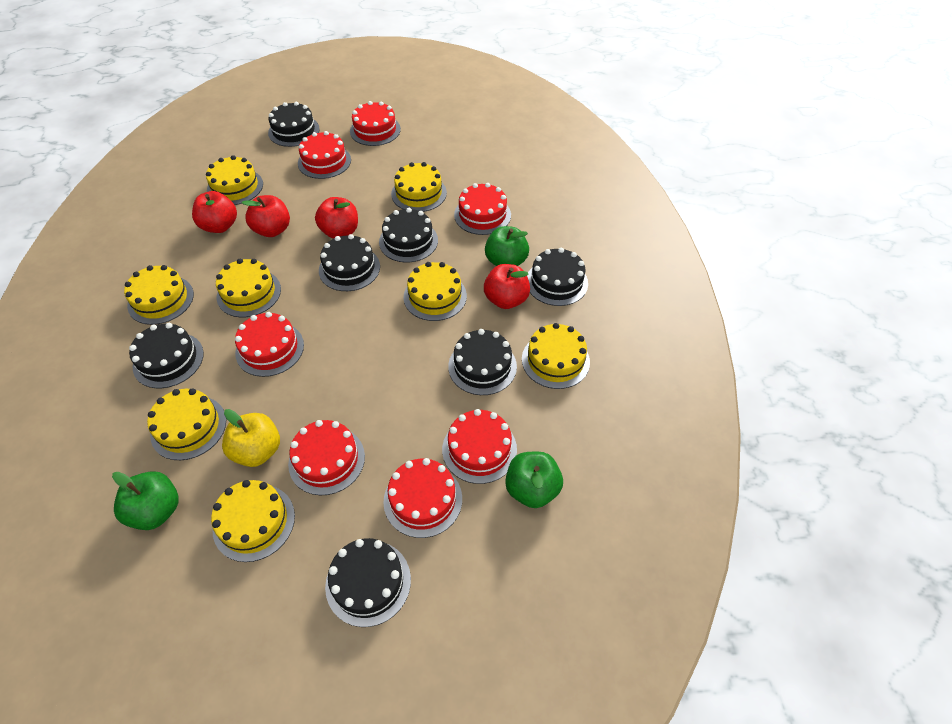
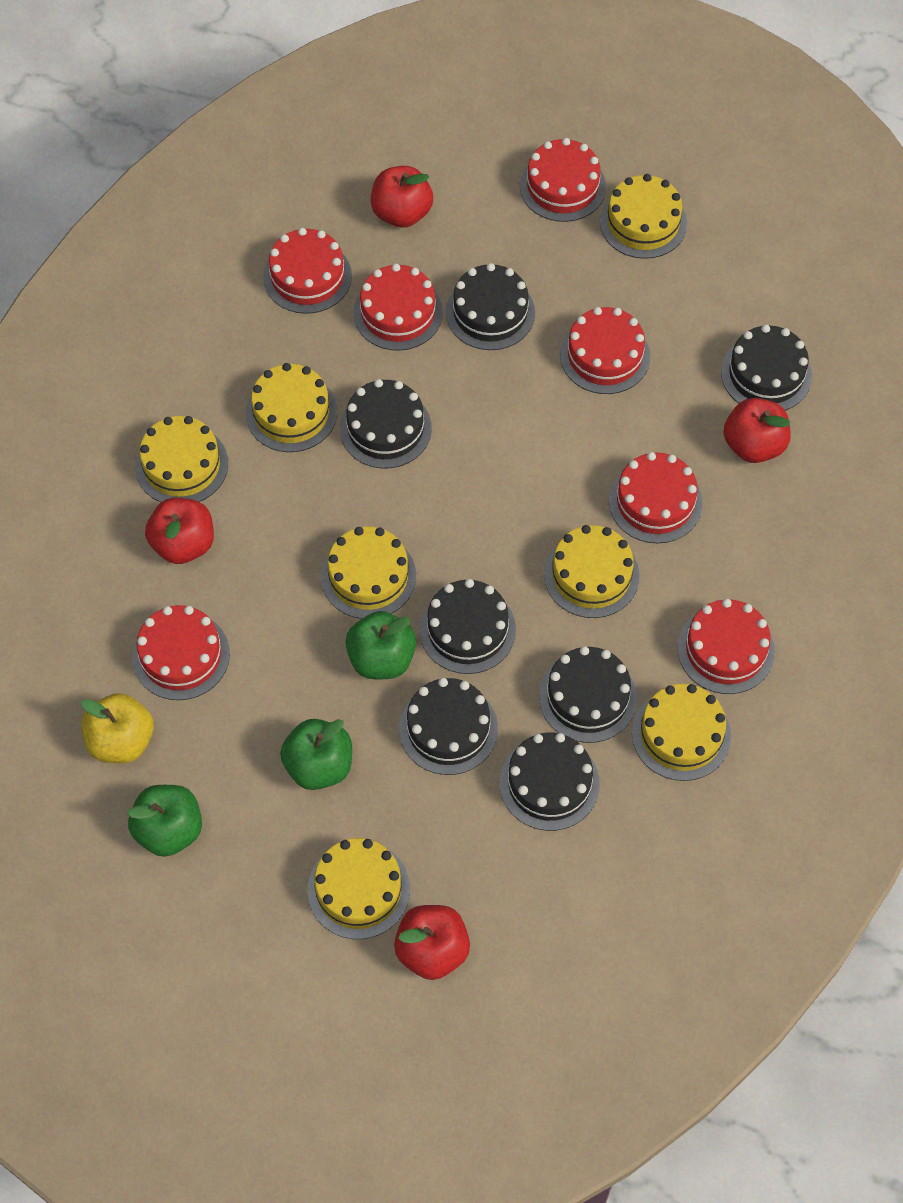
yellow cake: 8 -> 7

